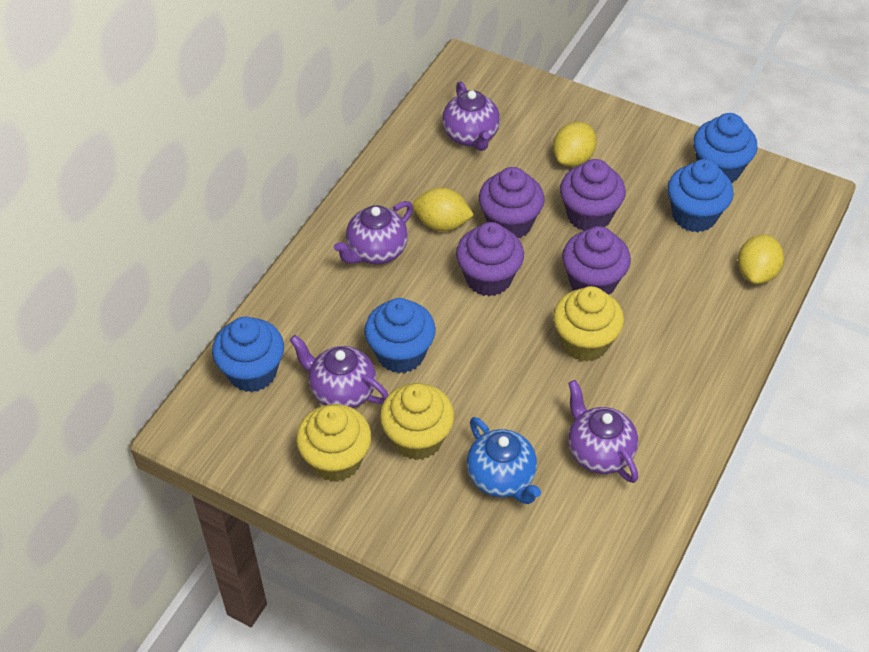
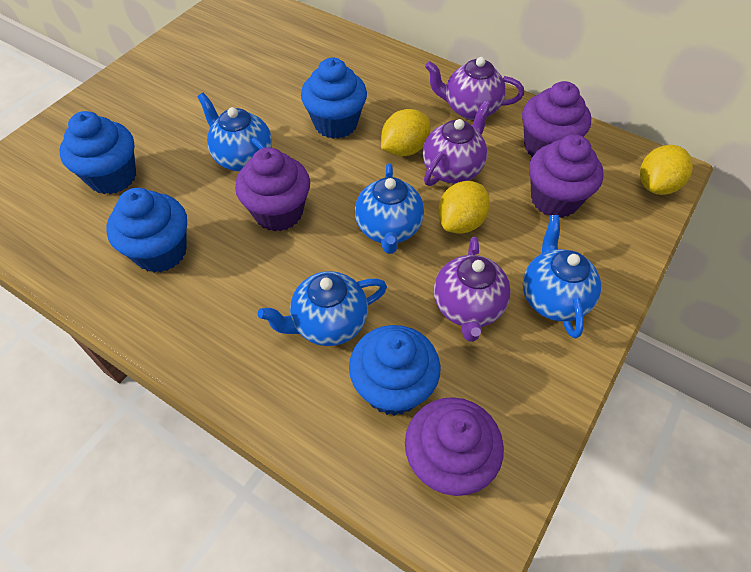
blue teapot: 1 -> 4
purple teapot: 4 -> 3
yellow cupcake: 3 -> 0

